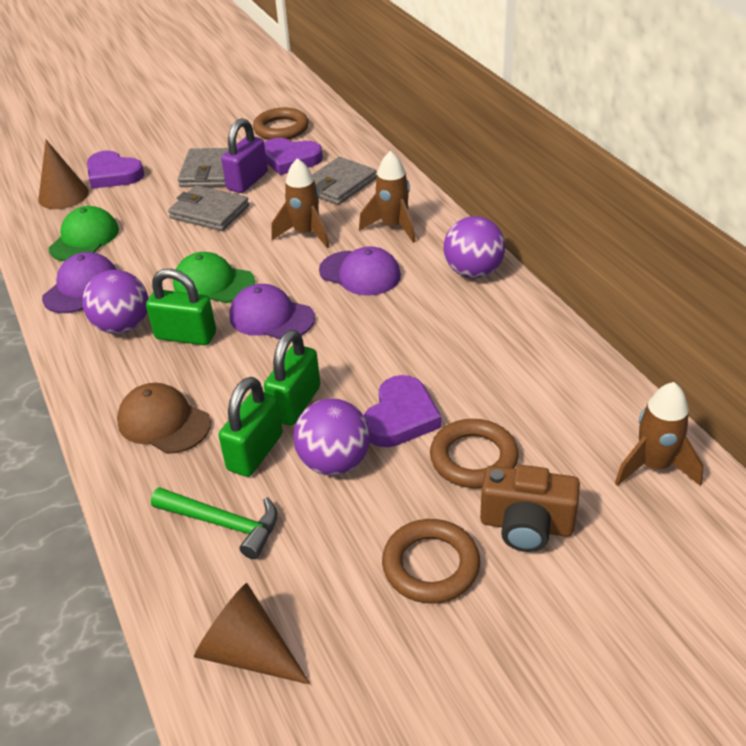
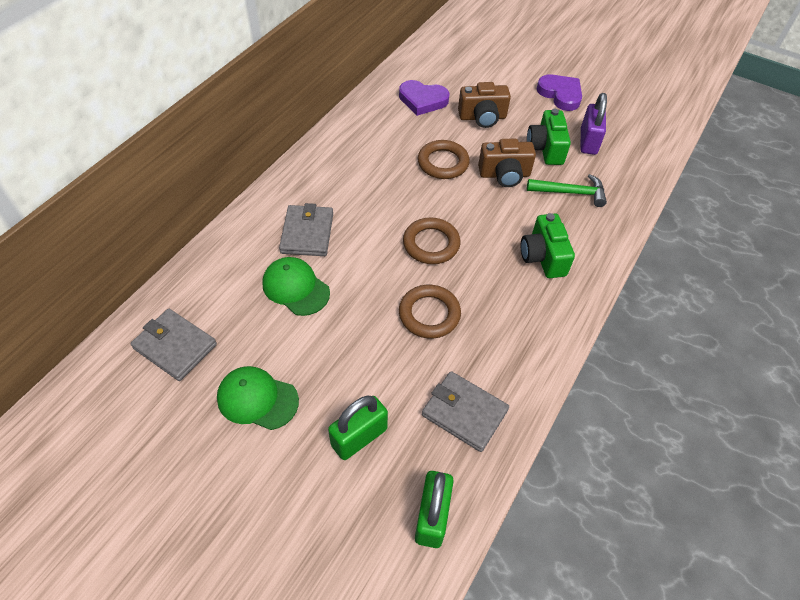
brown camera: 1 -> 2
brown cap: 1 -> 0
brown cone: 2 -> 0
brown rocket: 3 -> 0
green camera: 0 -> 2
green padlock: 3 -> 2
purple ball: 3 -> 0
purple cap: 3 -> 0
purple heart: 3 -> 2

